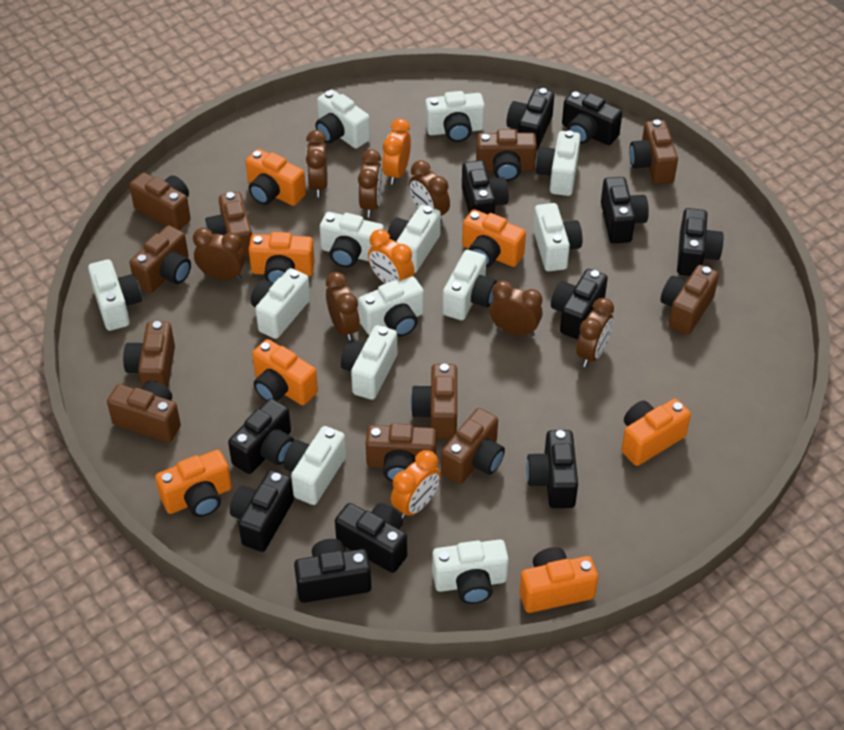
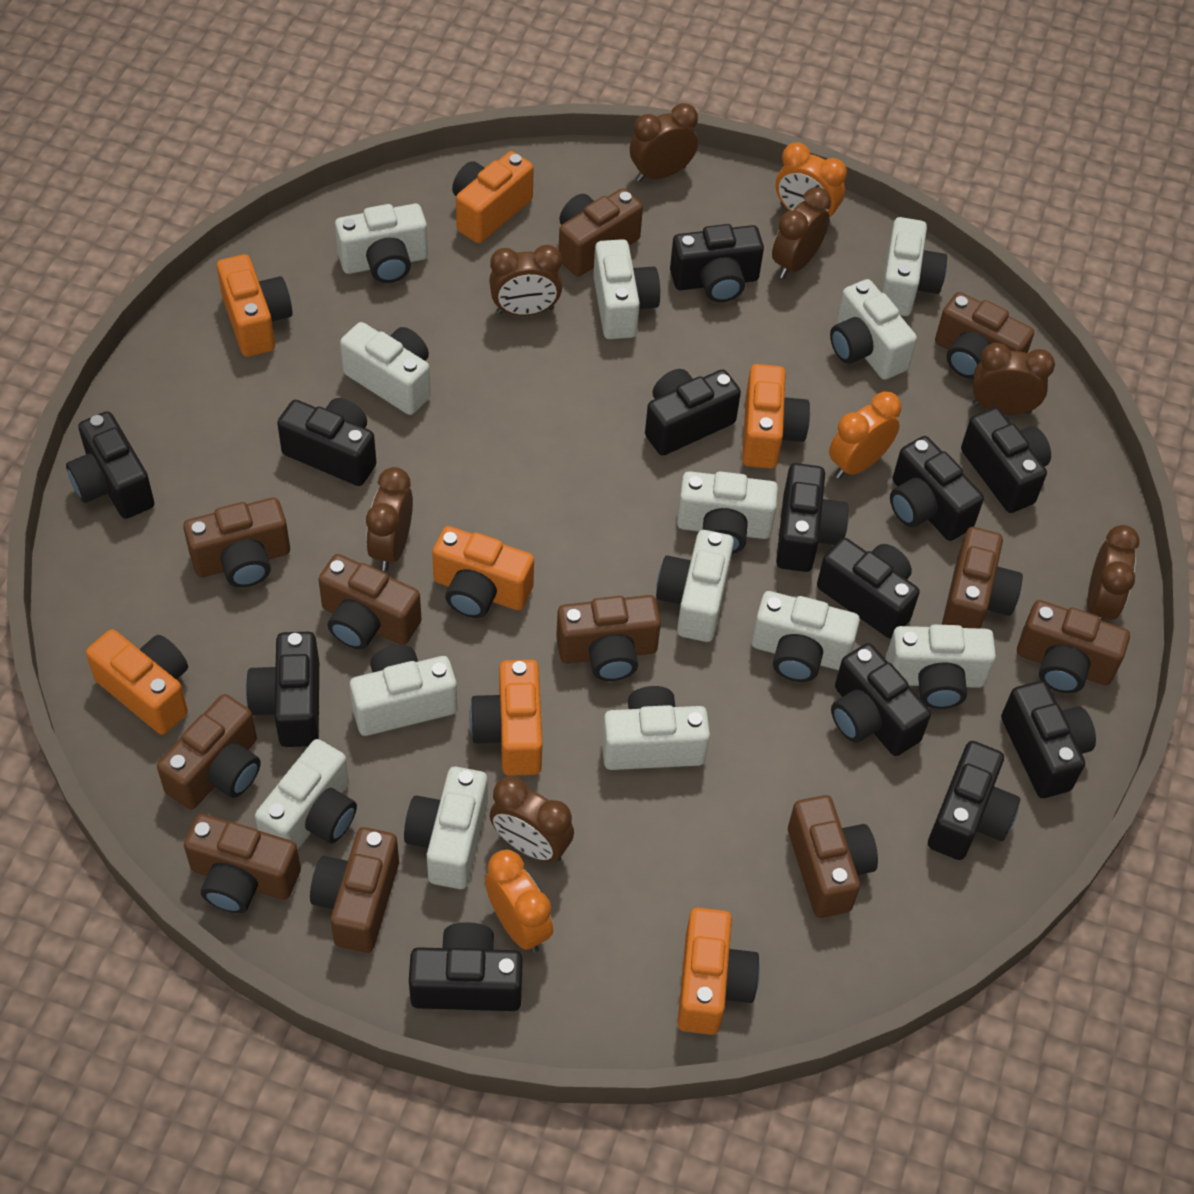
black camera: 11 -> 13

